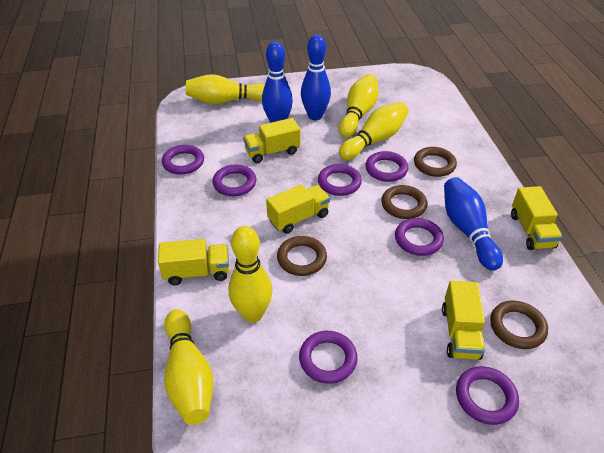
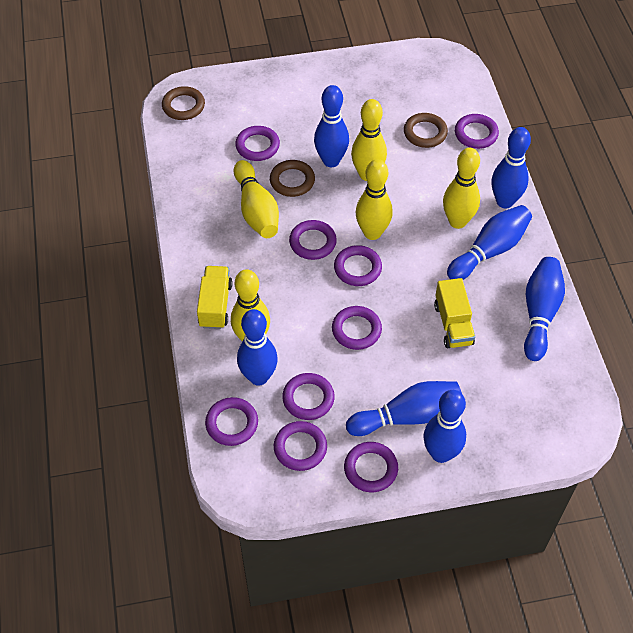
blue bowling pin: 3 -> 7
brown ring: 4 -> 3
purple ring: 7 -> 9
yellow truck: 5 -> 2

